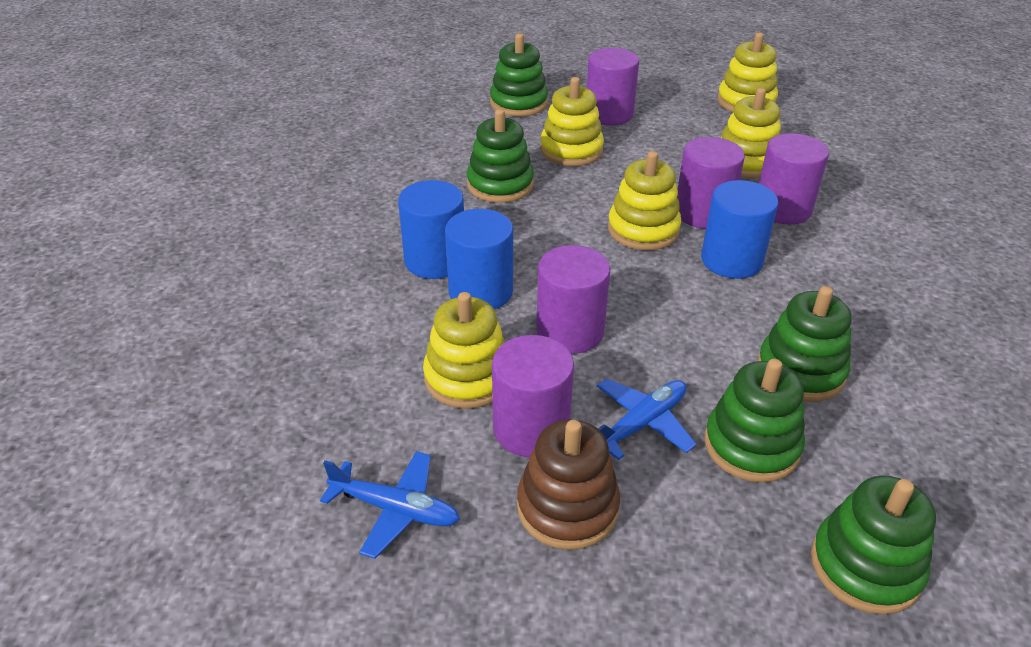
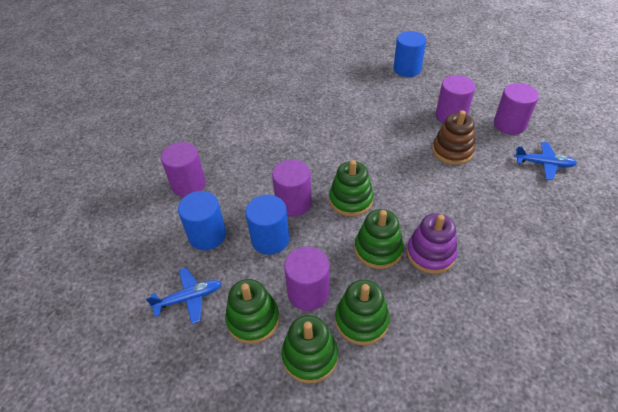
purple stacking toy: 0 -> 1
yellow stacking toy: 5 -> 0

